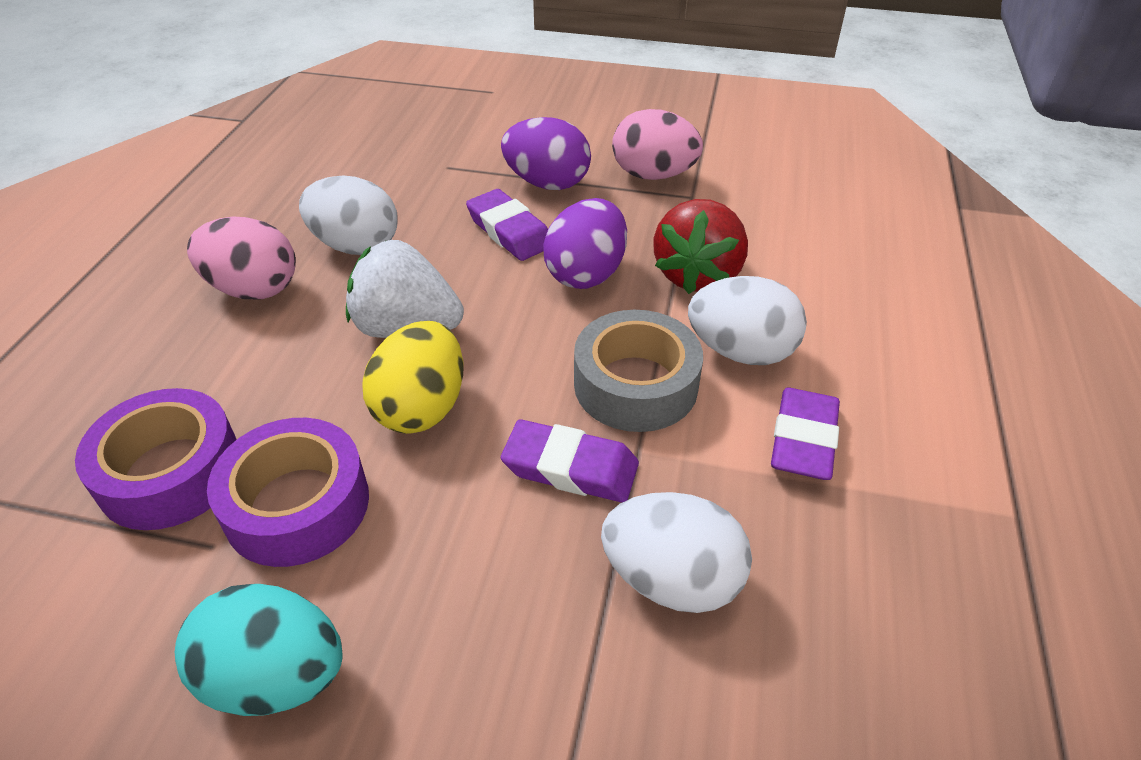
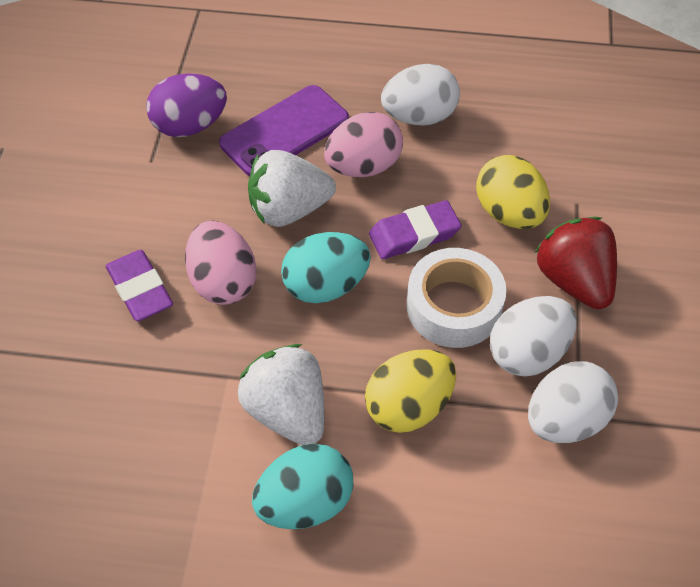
grey tape: 1 -> 0
purple egg: 2 -> 1
purple eraser: 3 -> 2
purple phone: 0 -> 1
purple tape: 2 -> 0
turquoise egg: 1 -> 2
white strawberry: 1 -> 2
white tape: 0 -> 1
yellow egg: 1 -> 2

